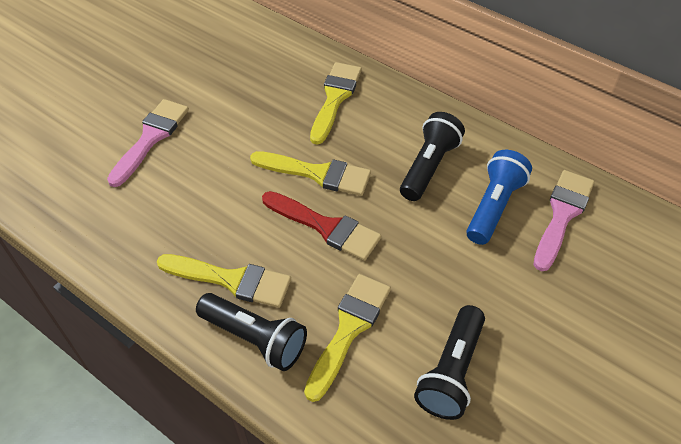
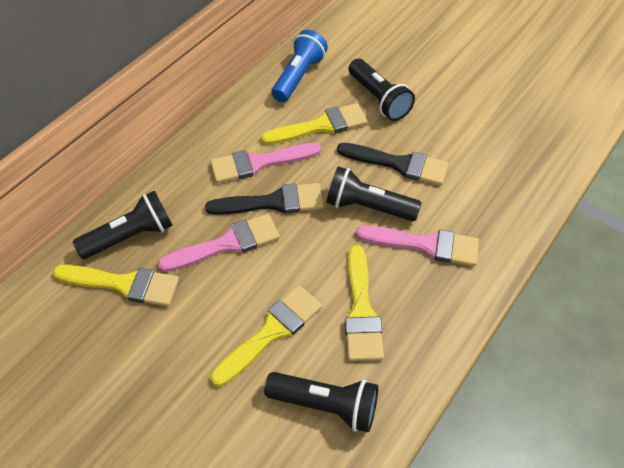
black brush: 0 -> 2
black flashlight: 3 -> 4
pink brush: 2 -> 3
red brush: 1 -> 0

